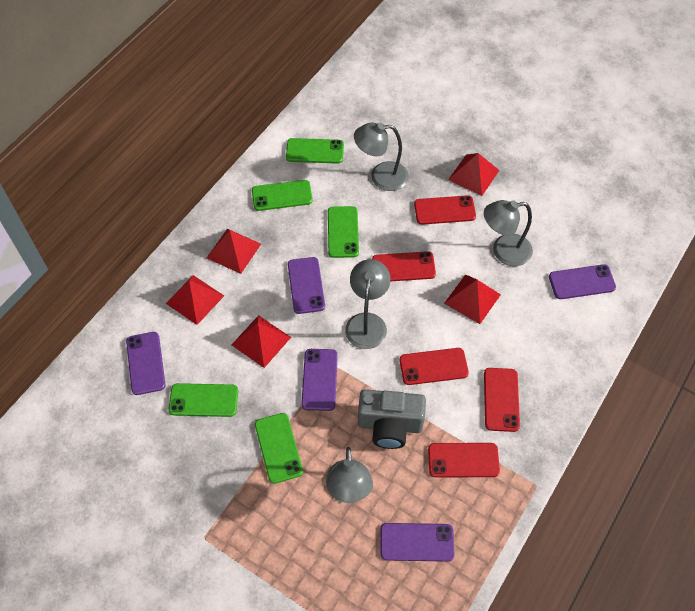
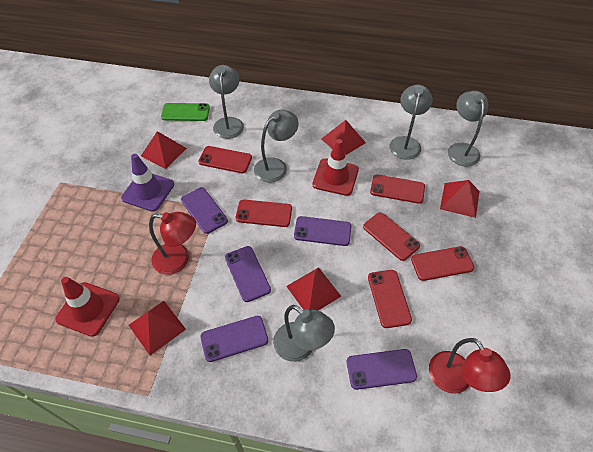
green phone: 5 -> 1
grey camera: 1 -> 0
grey lamp: 4 -> 5
purple traffic cone: 0 -> 1
red lamp: 0 -> 2
red phone: 5 -> 6
red traffic cone: 0 -> 2

